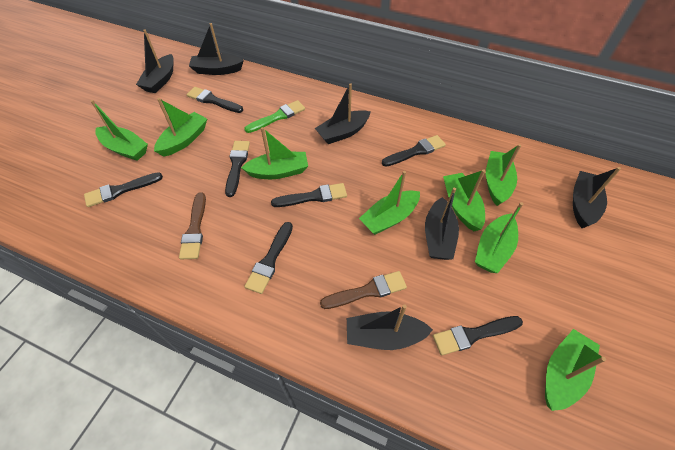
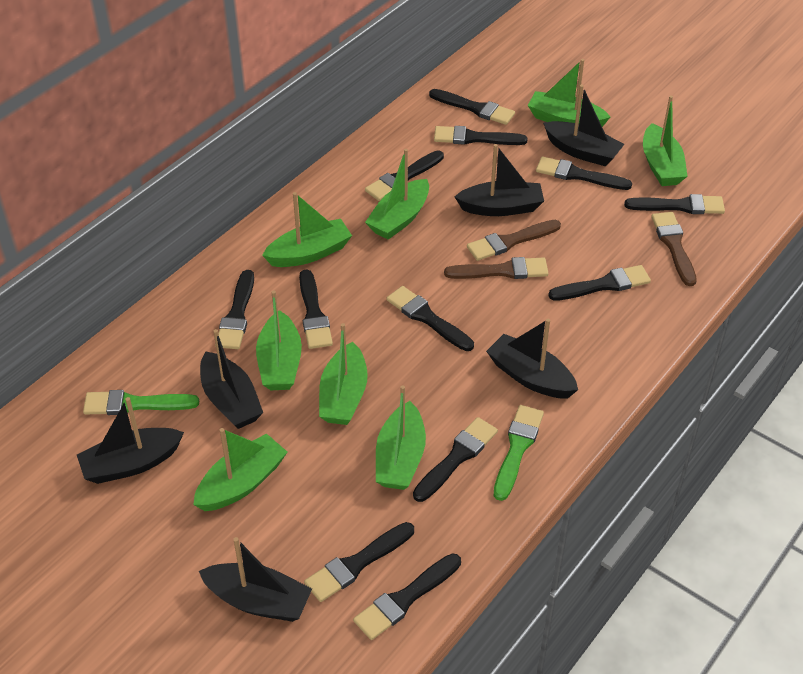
black brush: 7 -> 12
brown brush: 2 -> 3
green brush: 1 -> 2

